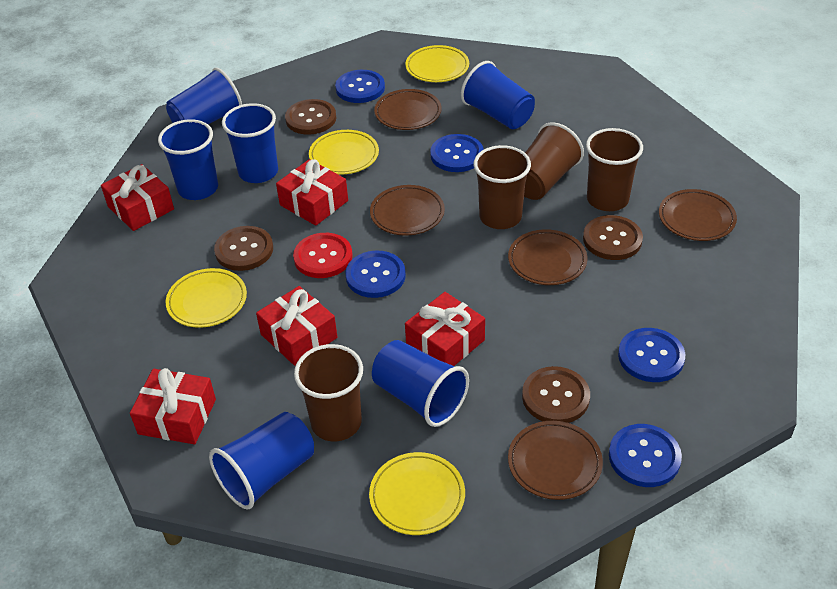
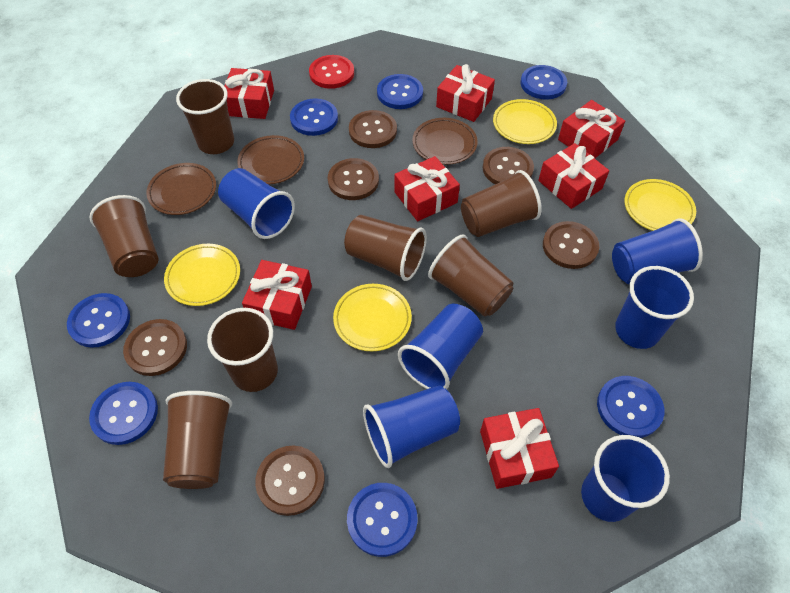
blue button: 5 -> 7
brown button: 4 -> 6
brown cup: 4 -> 7
brown plate: 5 -> 3
red gift: 5 -> 7

